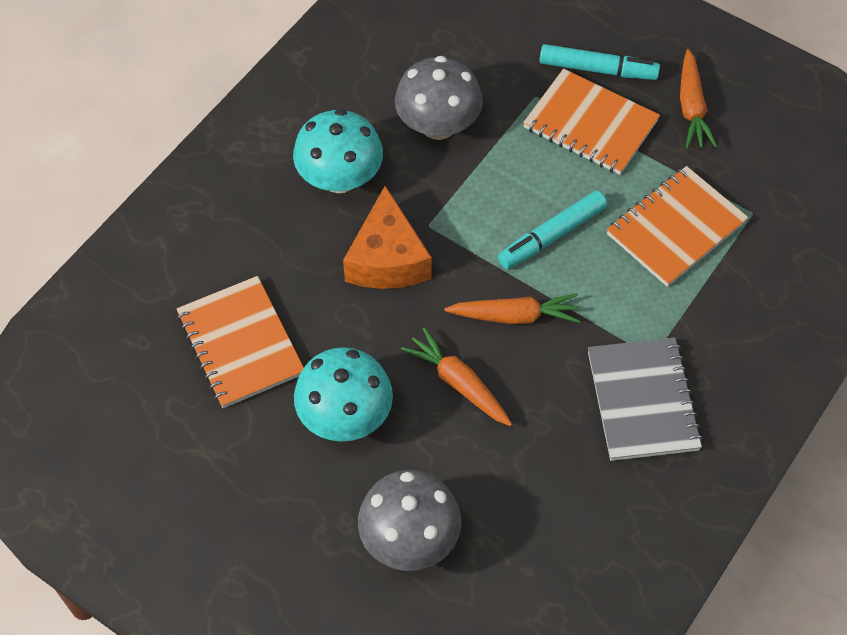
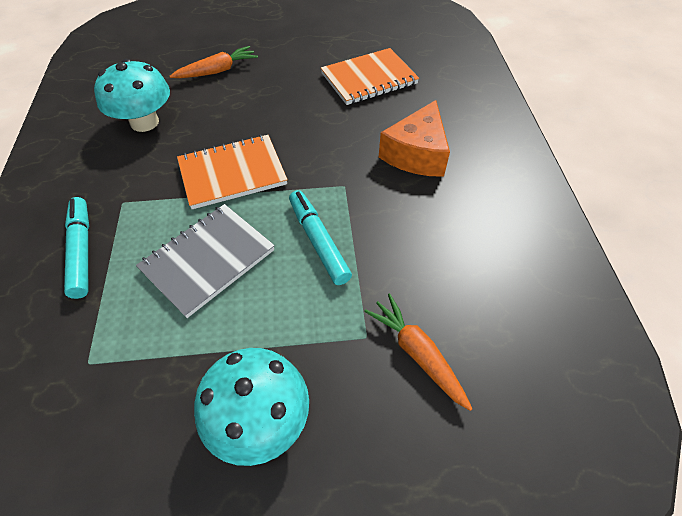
grey mushroom: 2 -> 0
orange carrot: 3 -> 2
orange notebook: 3 -> 2

